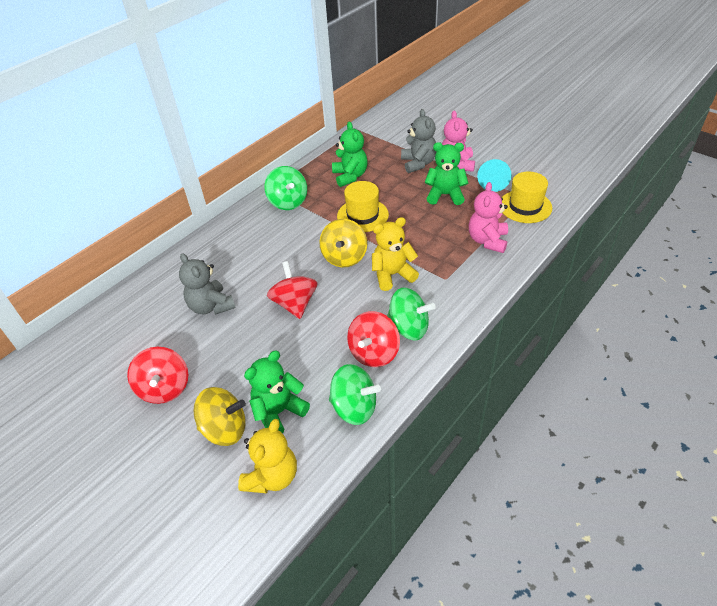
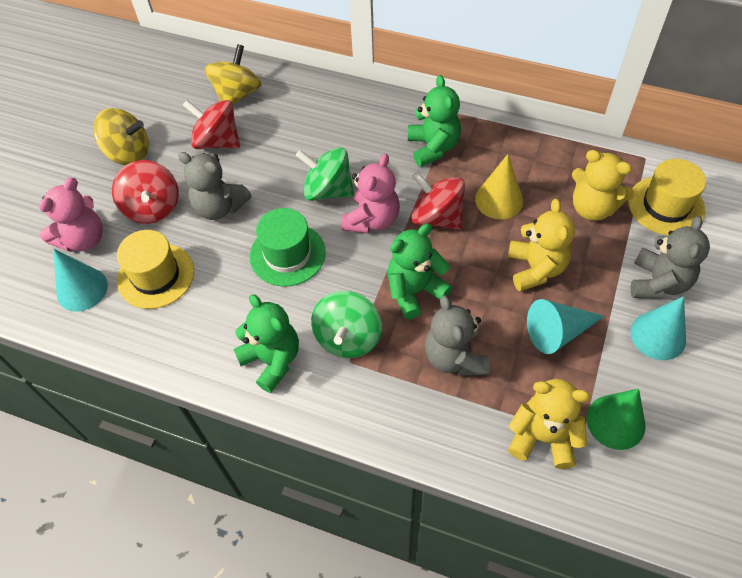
green cone: 0 -> 1
green hat: 0 -> 1
green spinning top: 3 -> 2
grey teddy bear: 2 -> 3
turquoise cone: 1 -> 3
yellow cone: 0 -> 1
yellow teddy bear: 2 -> 3

